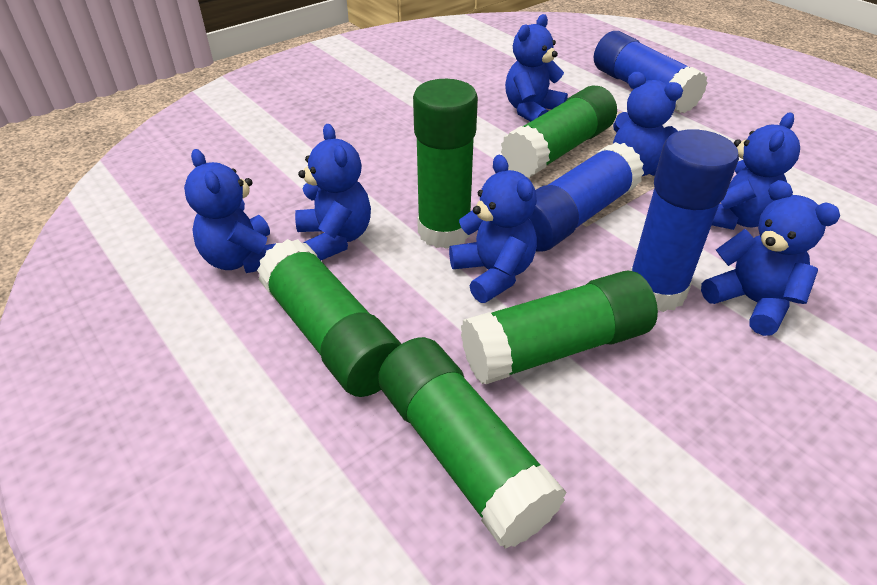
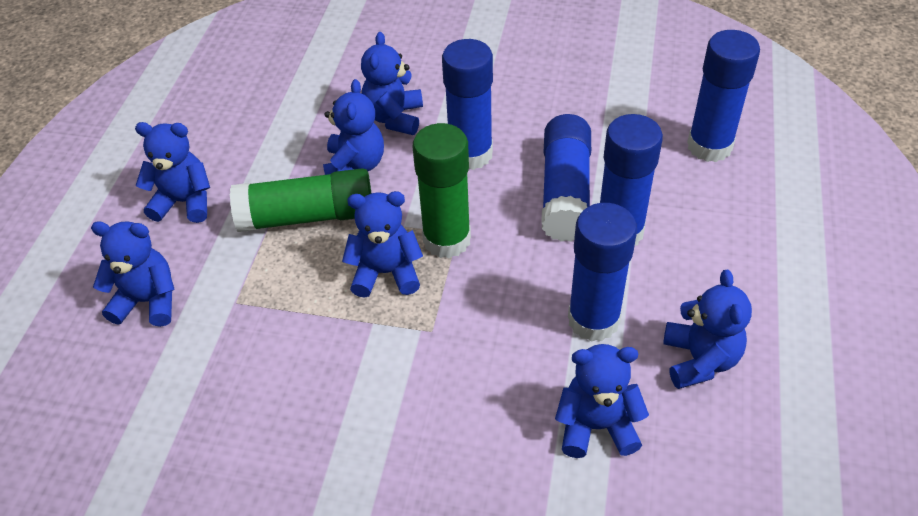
blue glue stick: 3 -> 5
green glue stick: 5 -> 2

